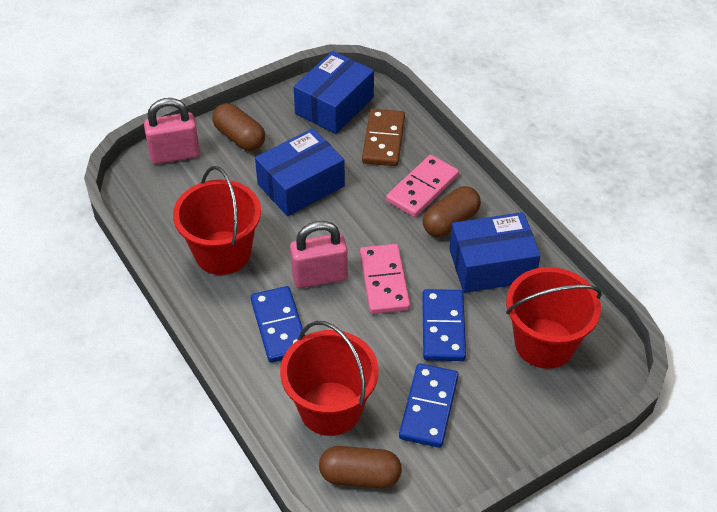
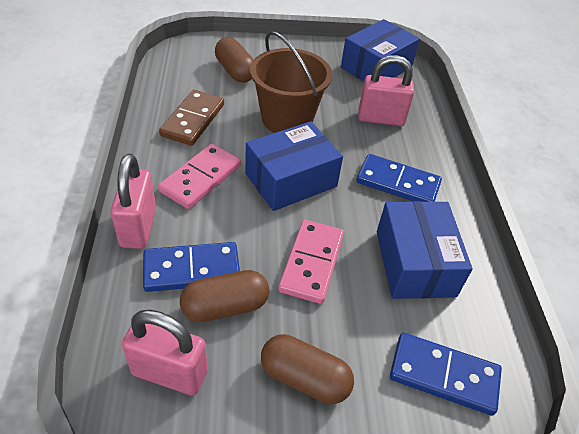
brown bucket: 0 -> 1
pink padlock: 2 -> 3
red bucket: 3 -> 0

